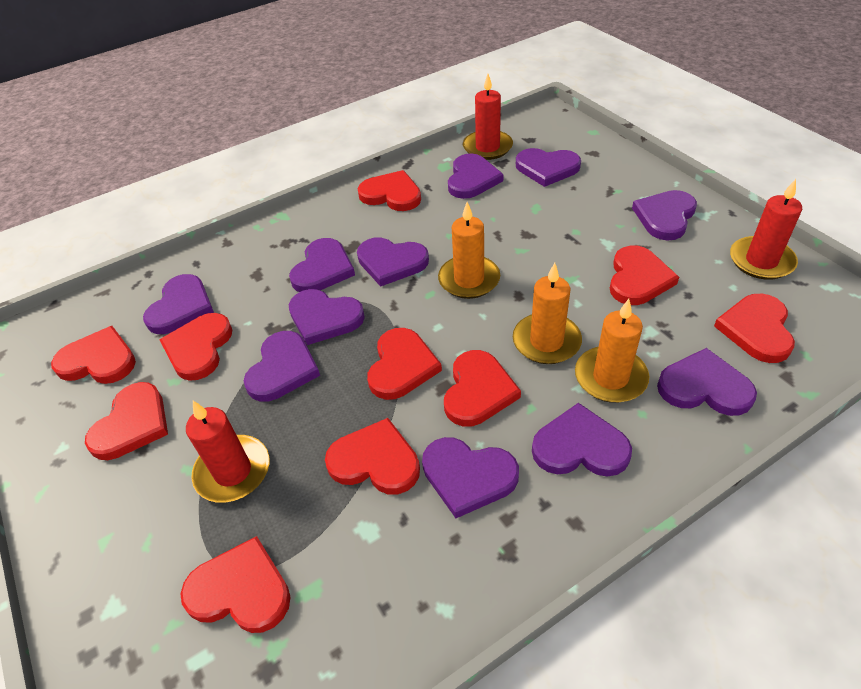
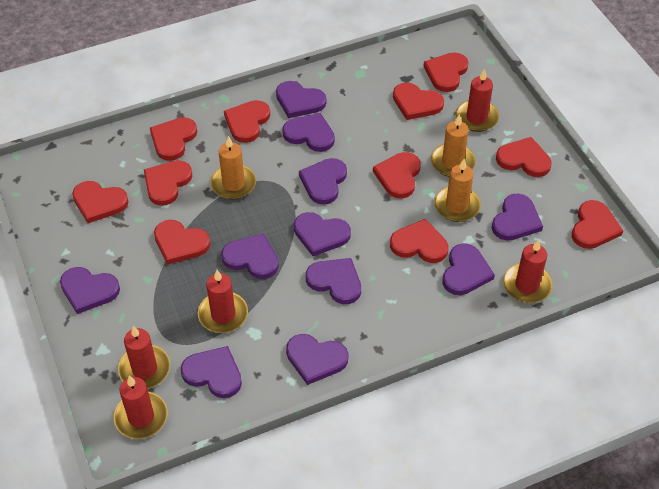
red candle: 3 -> 5
red heart: 10 -> 11

